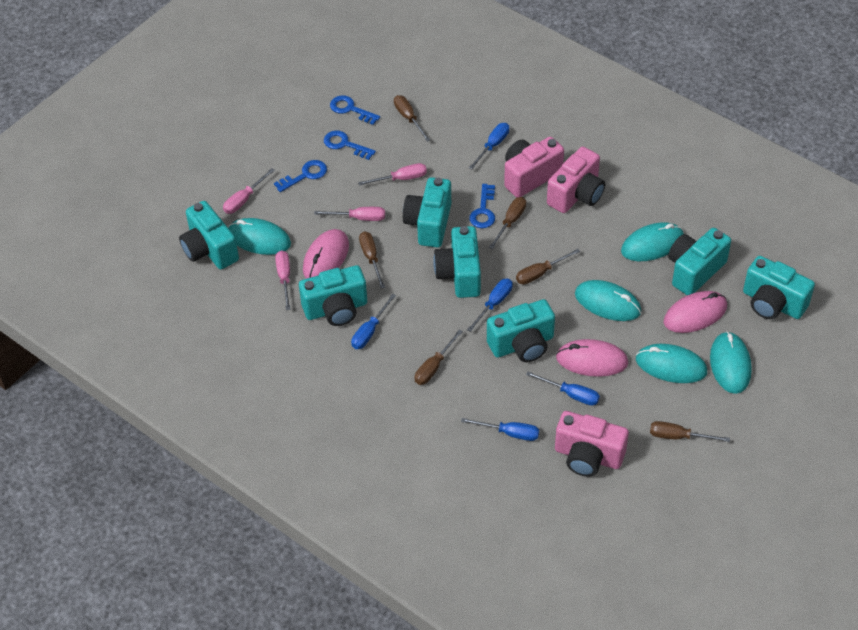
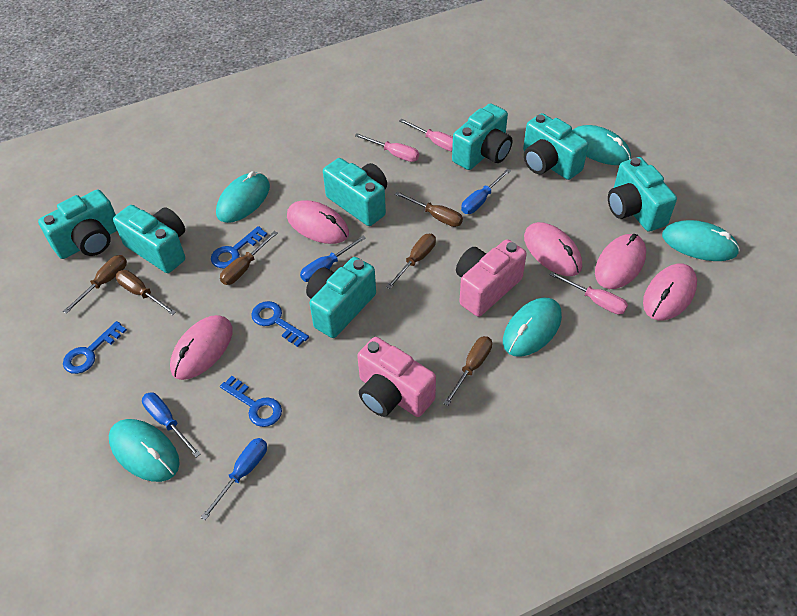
blue screwdriver: 5 -> 4
pink camera: 3 -> 2
pink mouse: 3 -> 5
pink screwdriver: 4 -> 3

